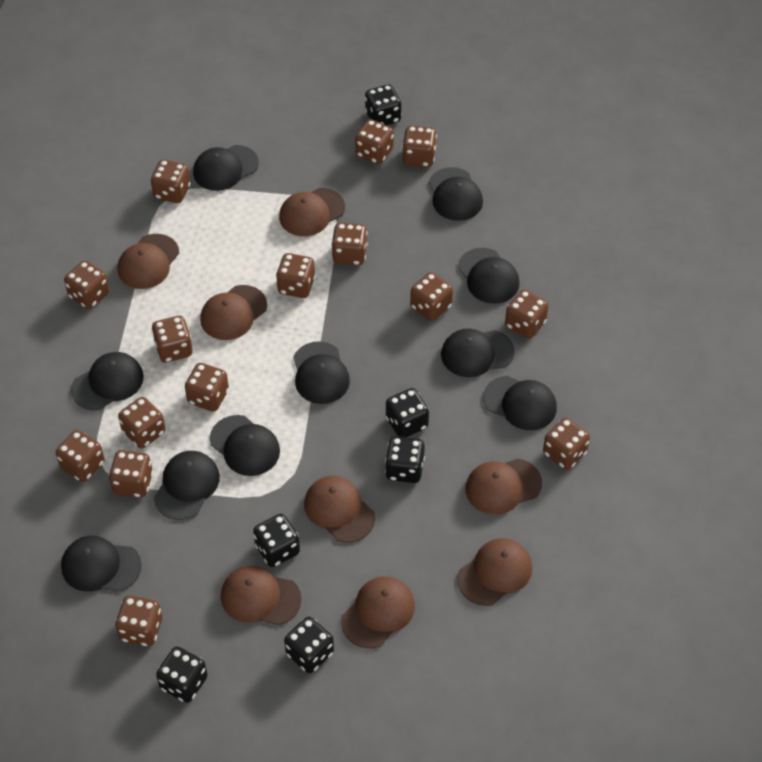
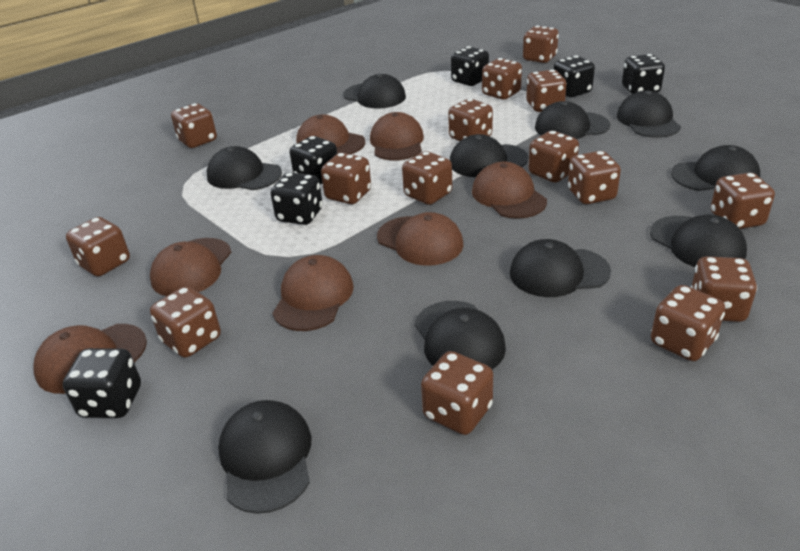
brown cap: 8 -> 7

